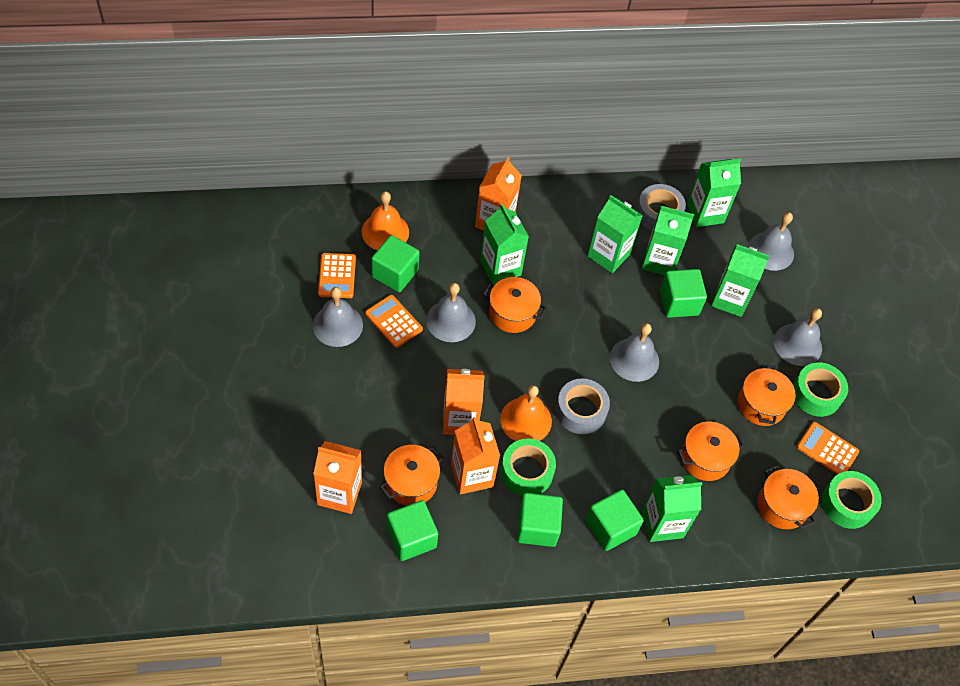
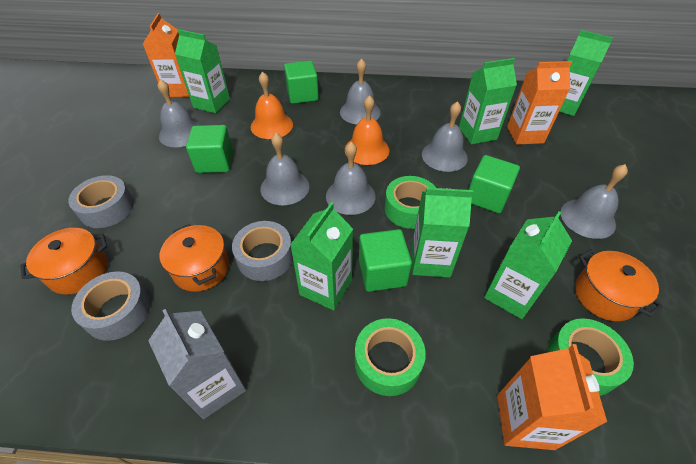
green cube: 5 -> 4
grey bell: 5 -> 6
grey carton: 0 -> 1
grey tape: 2 -> 3
orange calculator: 3 -> 0
orange carton: 4 -> 3
orange pot: 5 -> 3

